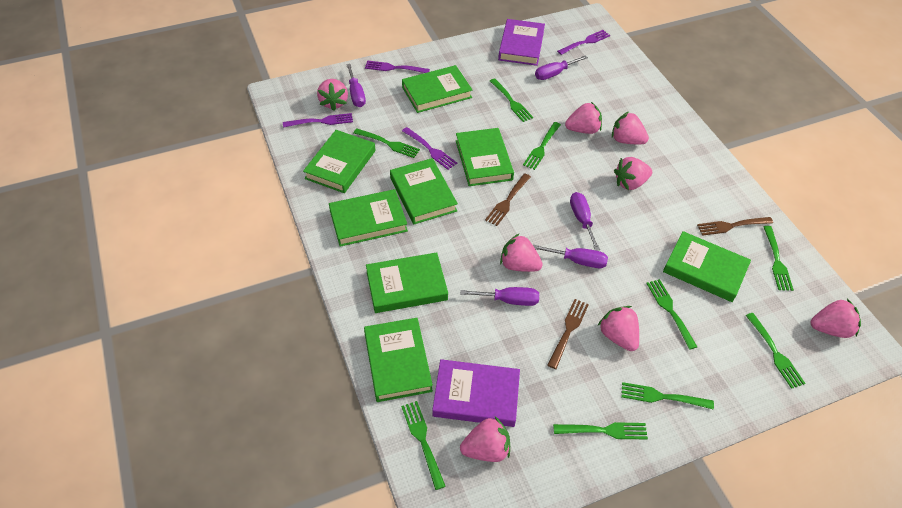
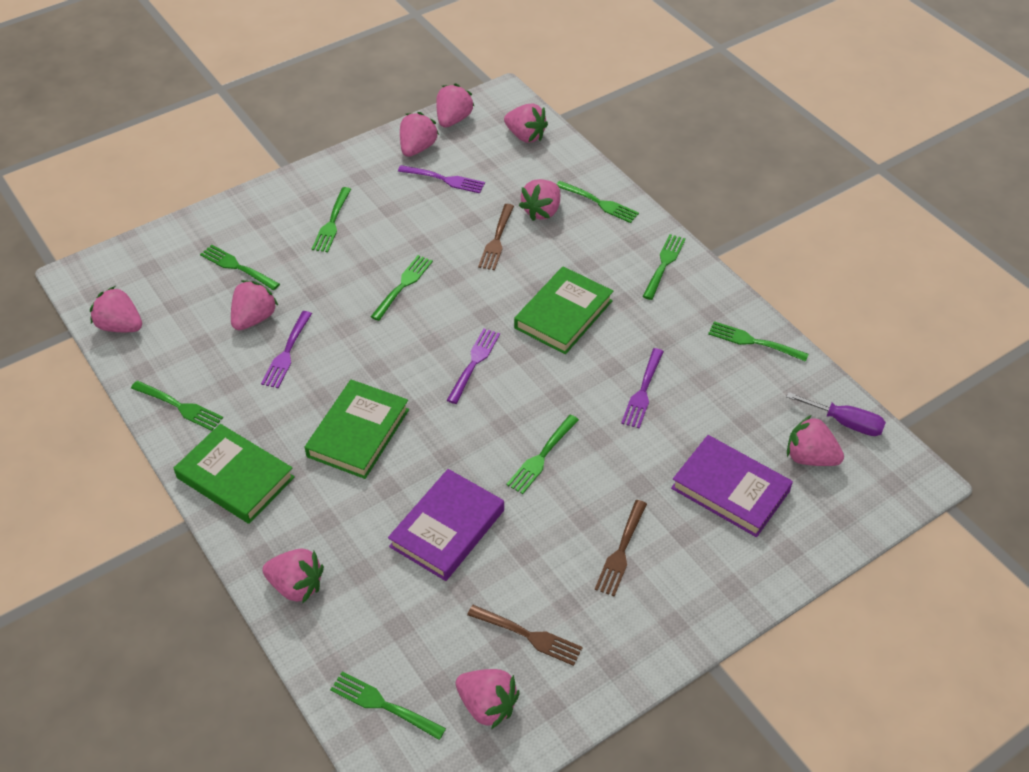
green book: 8 -> 3
pink strawberry: 8 -> 9
purple screwdriver: 5 -> 1

